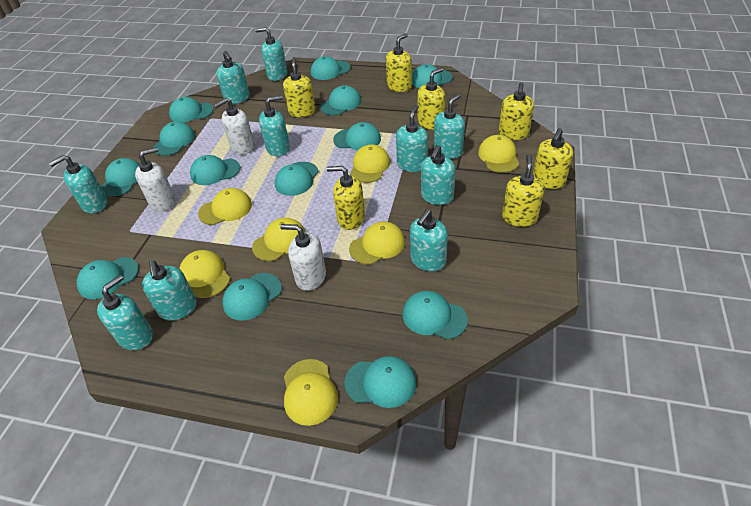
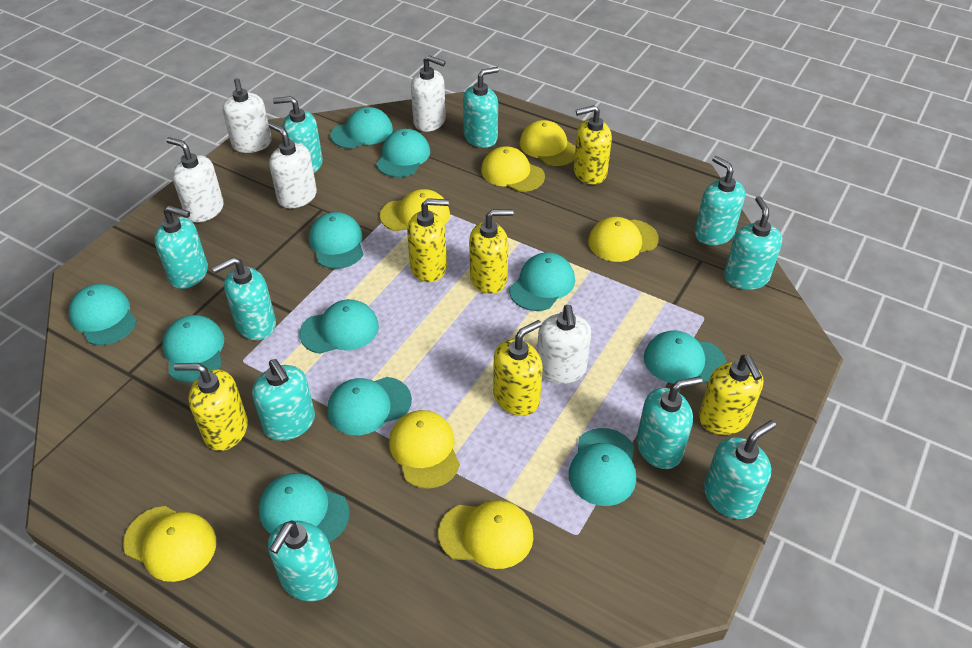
turquoise cap: 13 -> 11
white soap dispenser: 3 -> 5
yellow soap dispenser: 7 -> 6

